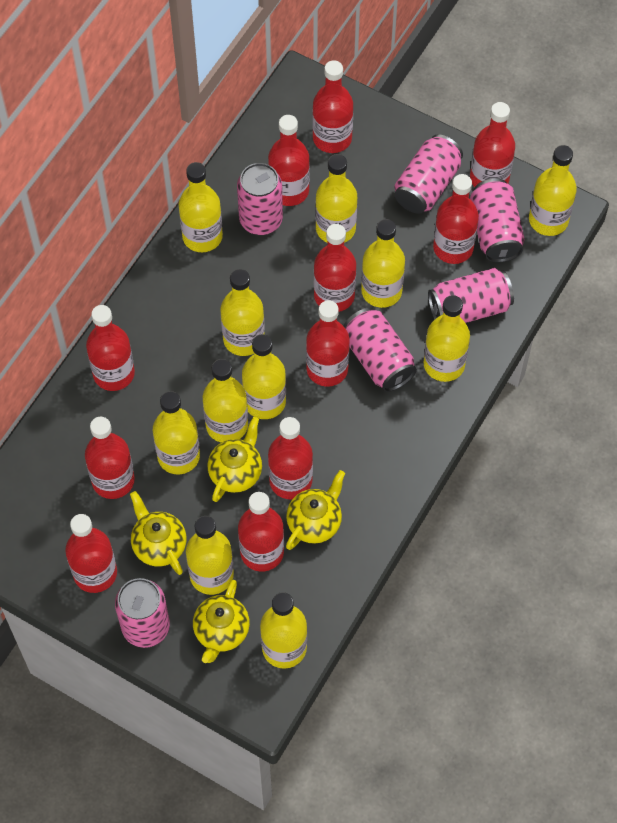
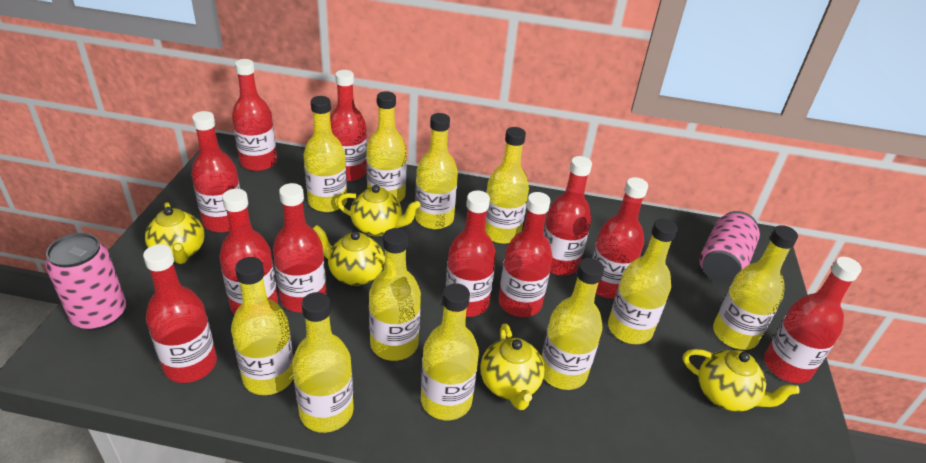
pink can: 6 -> 2
yellow teapot: 4 -> 5

